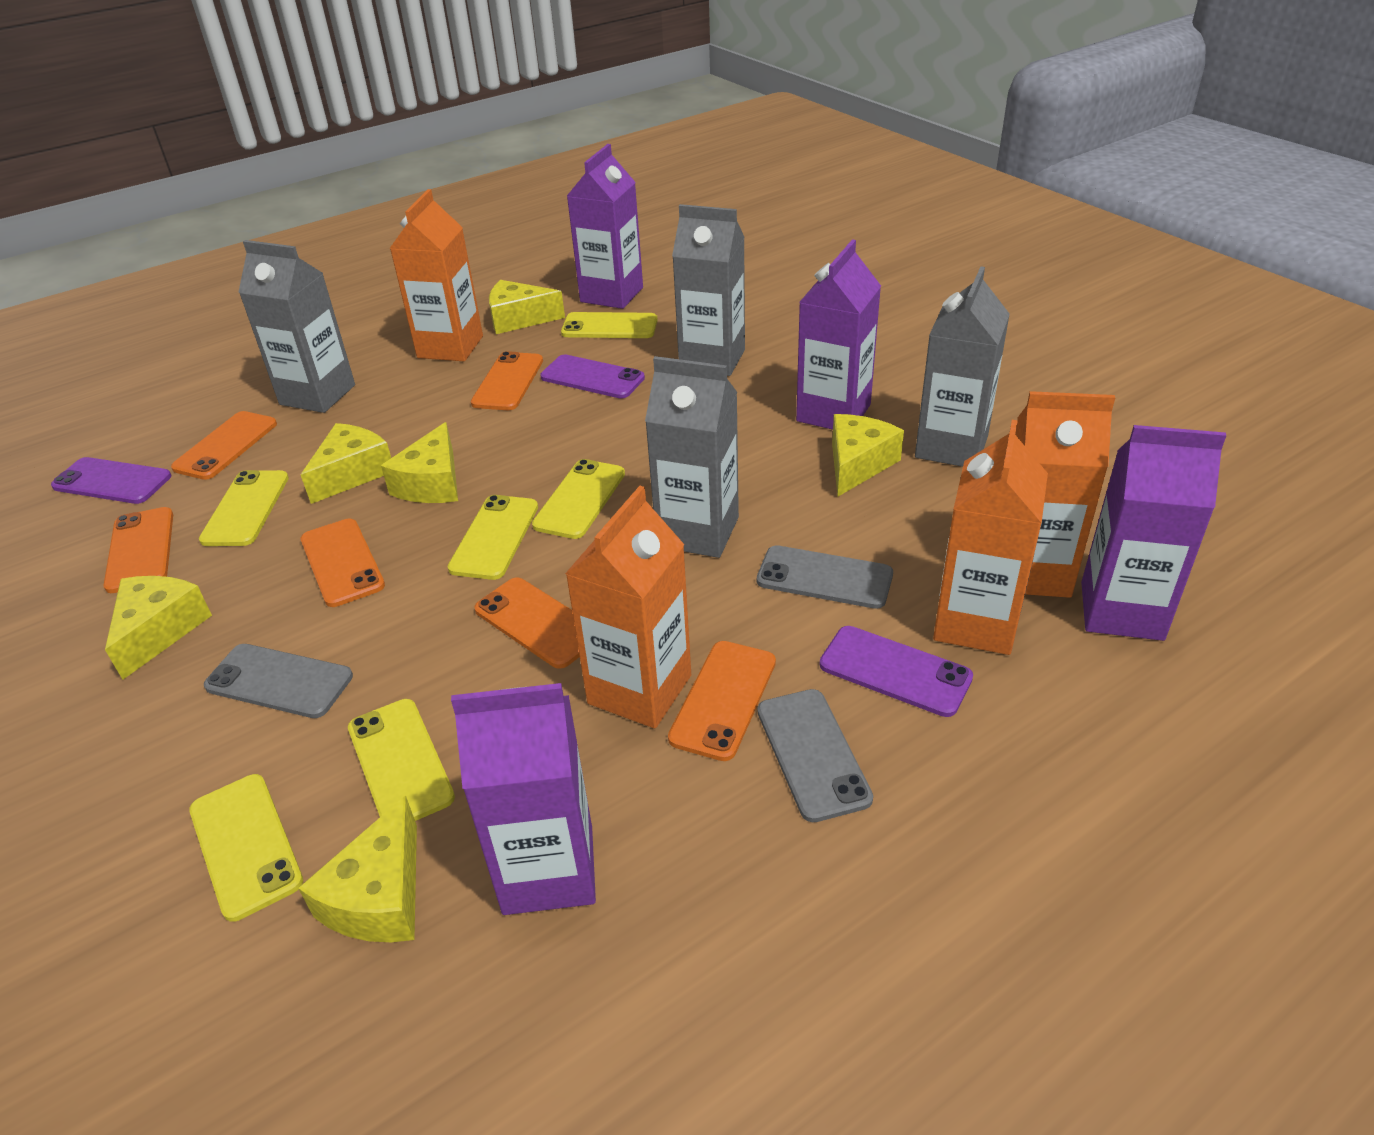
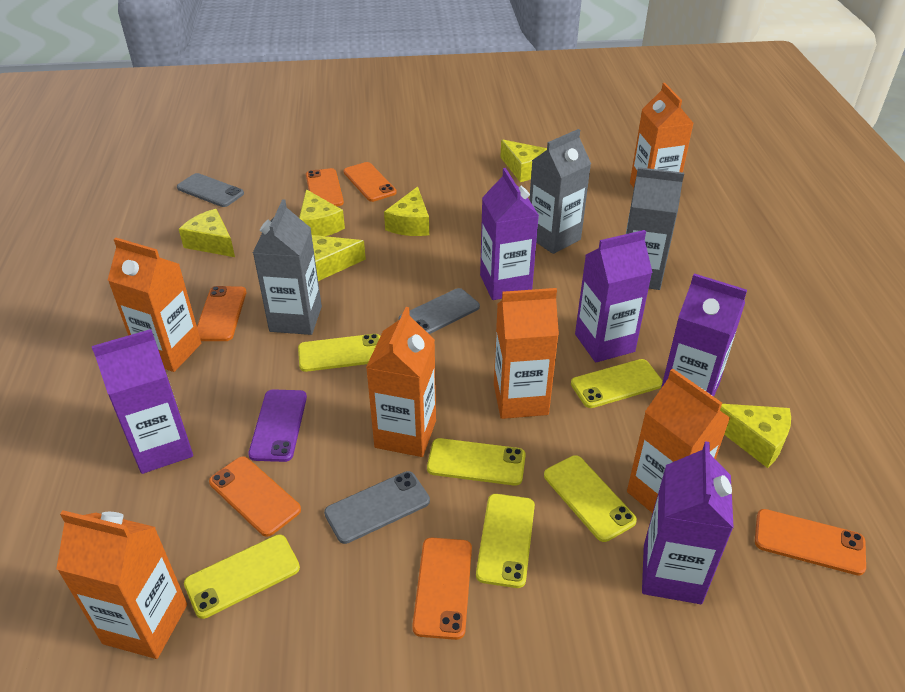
grey carton: 4 -> 3
orange carton: 4 -> 6
purple carton: 4 -> 5
purple phone: 3 -> 1

